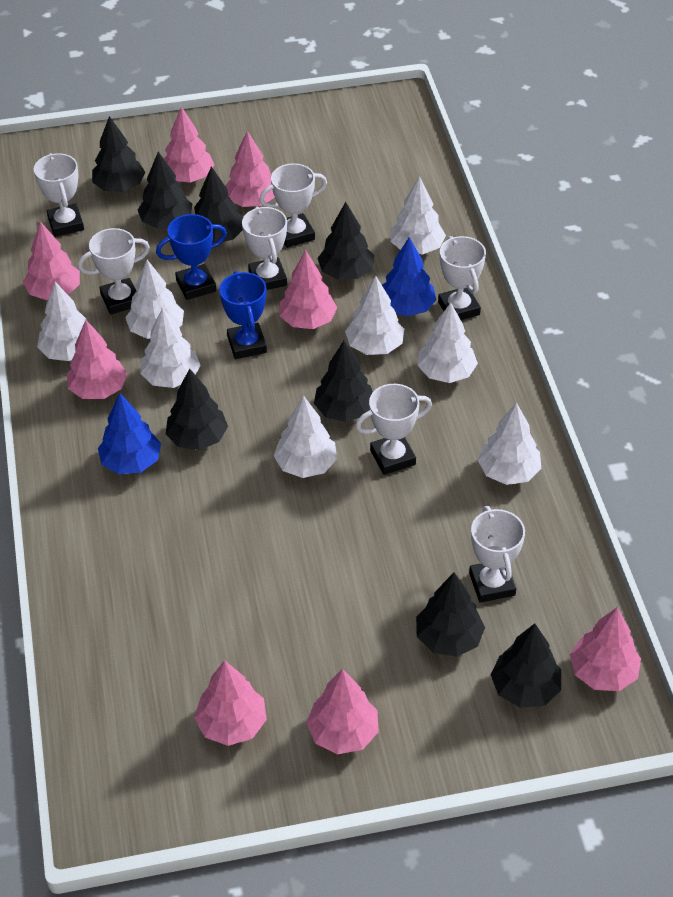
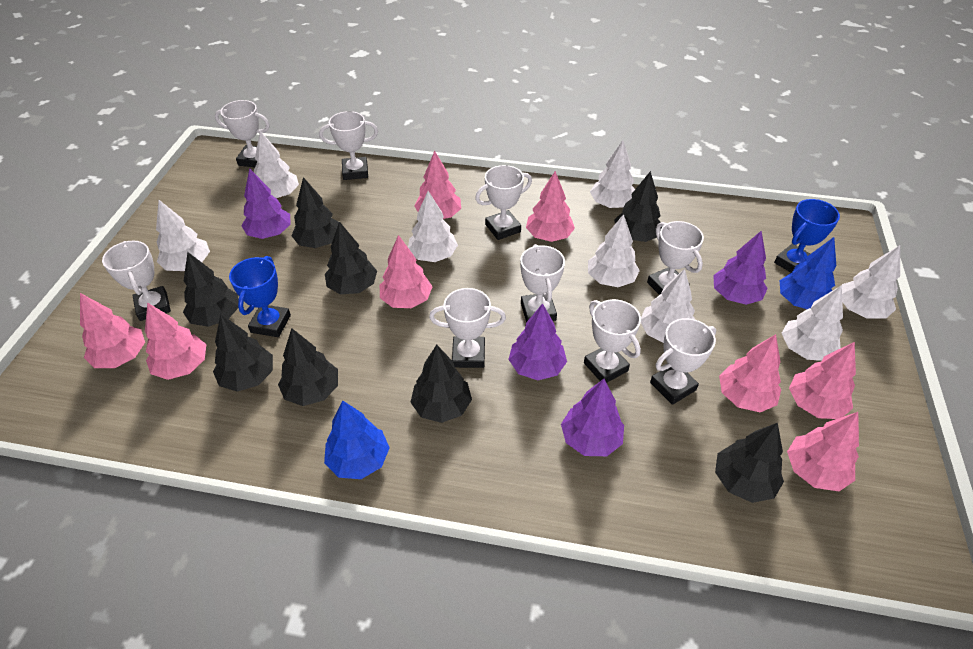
purple tree: 0 -> 4
white trophy: 7 -> 9

